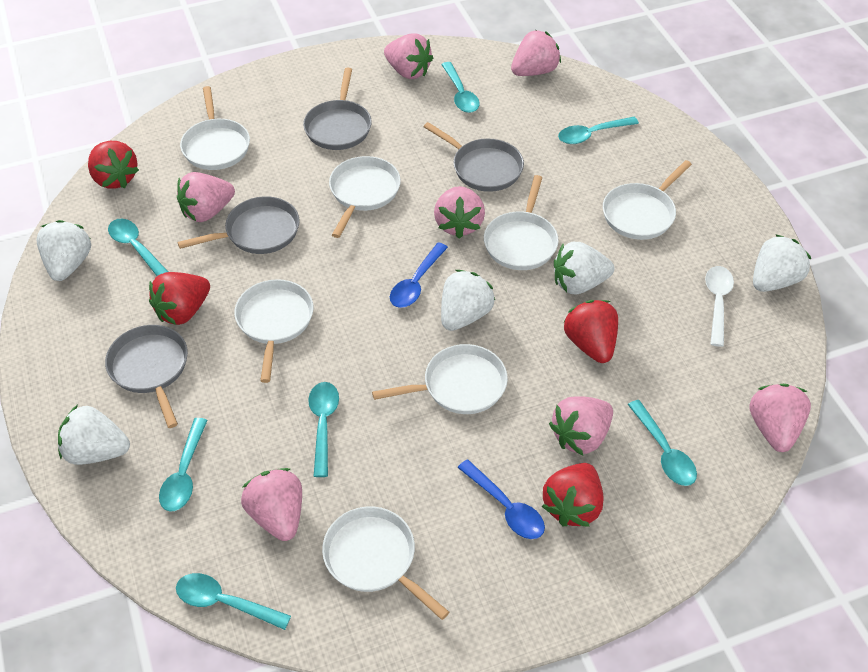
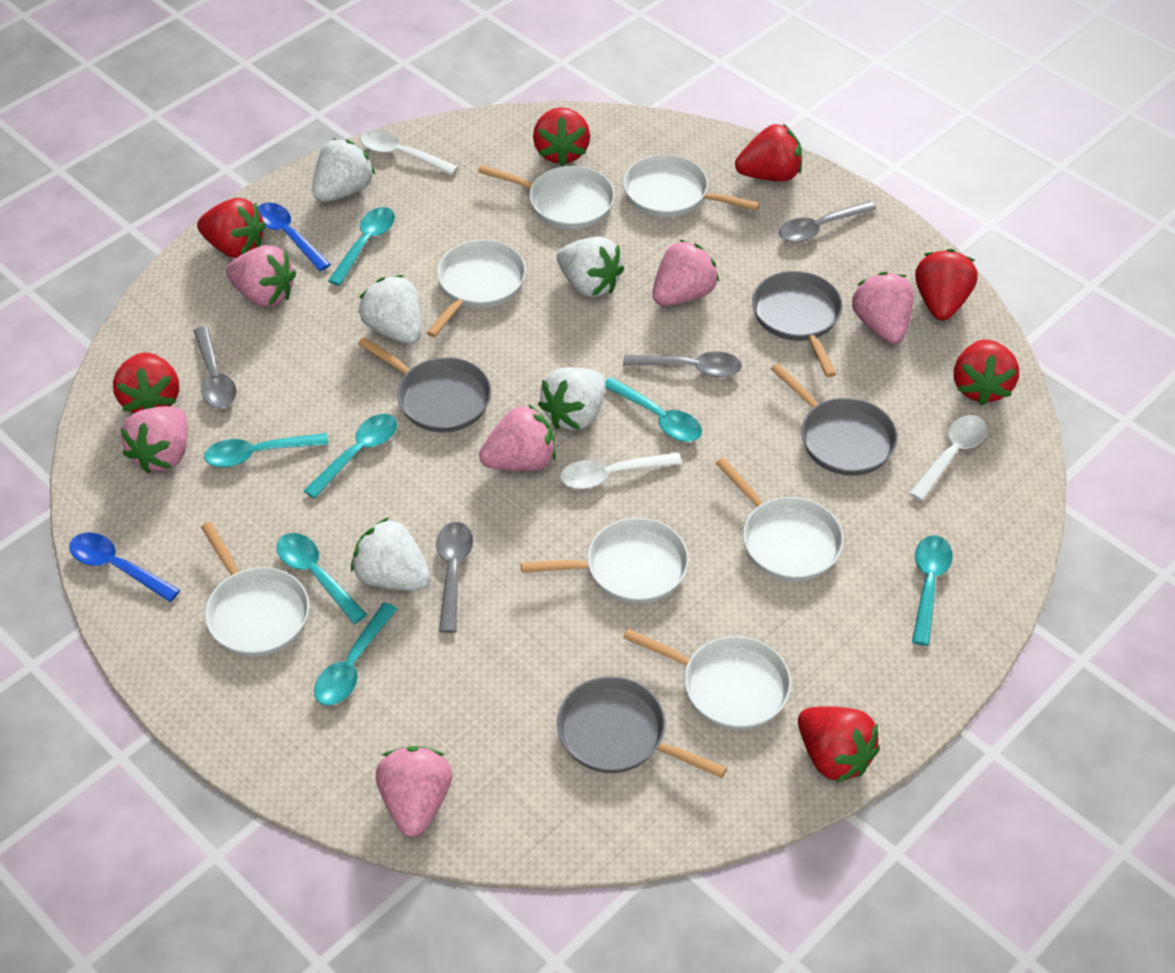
grey spoon: 0 -> 4
pink strawberry: 7 -> 6
red strawberry: 4 -> 7
white spoon: 1 -> 3

